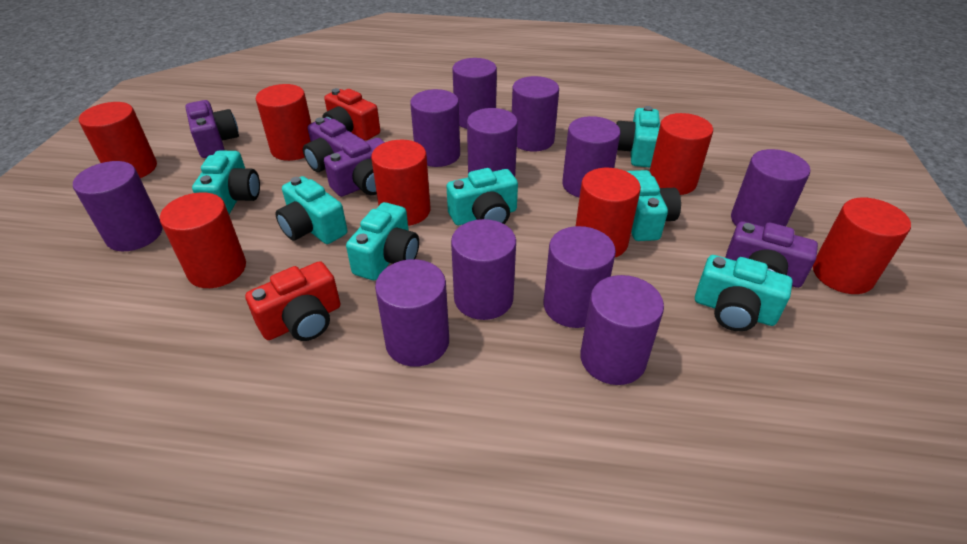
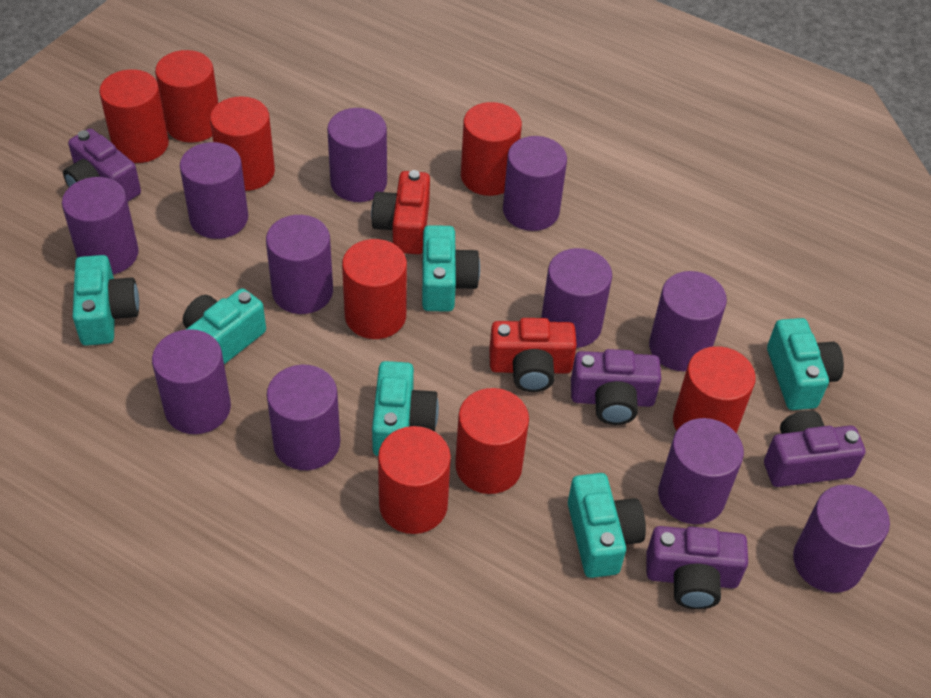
red cylinder: 7 -> 8
turquoise camera: 7 -> 6

